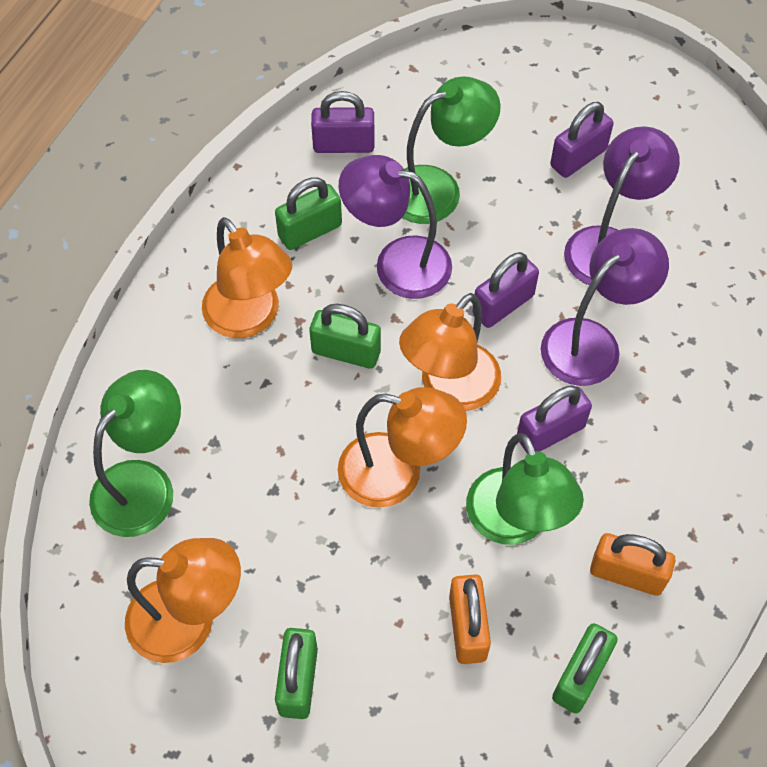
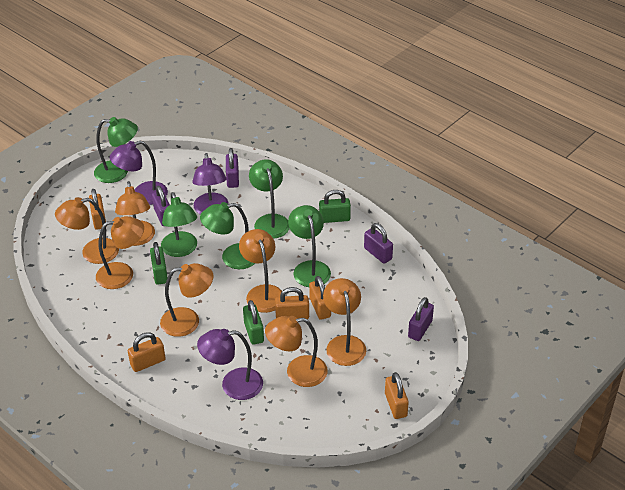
green lamp: 3 -> 5
green padlock: 4 -> 3
orange lamp: 4 -> 7
orange padlock: 2 -> 5

